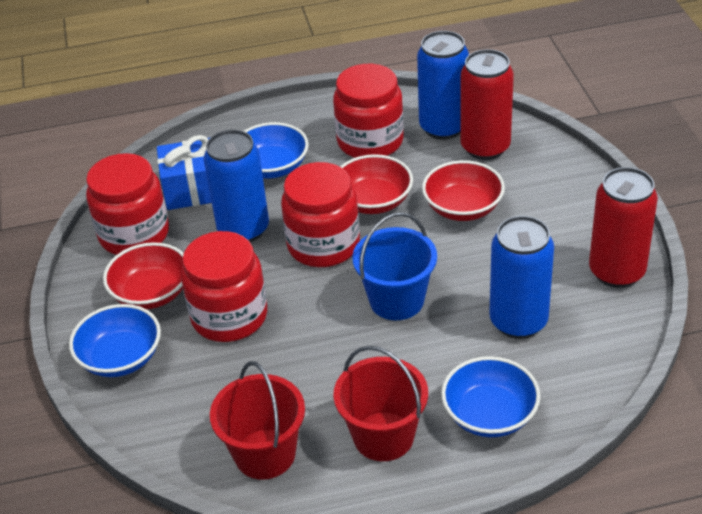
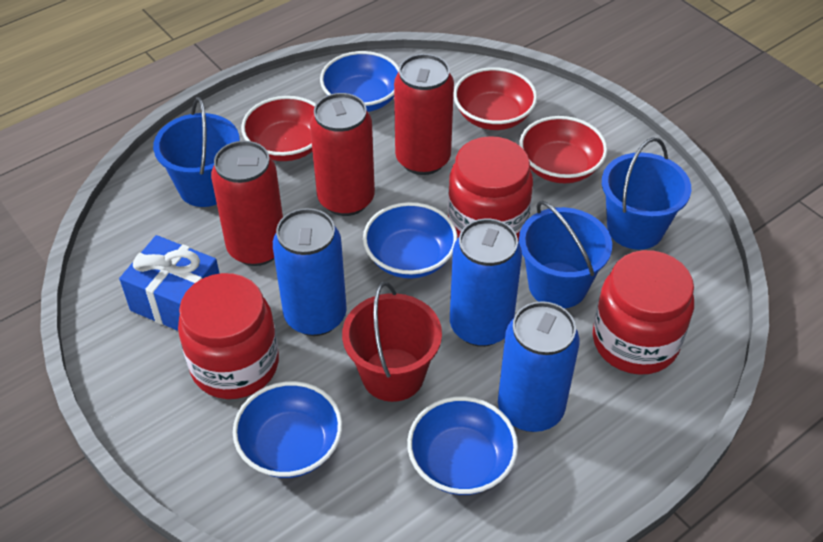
blue bowl: 3 -> 4
blue bucket: 1 -> 3
red bucket: 2 -> 1
red can: 2 -> 3
red jar: 4 -> 3

